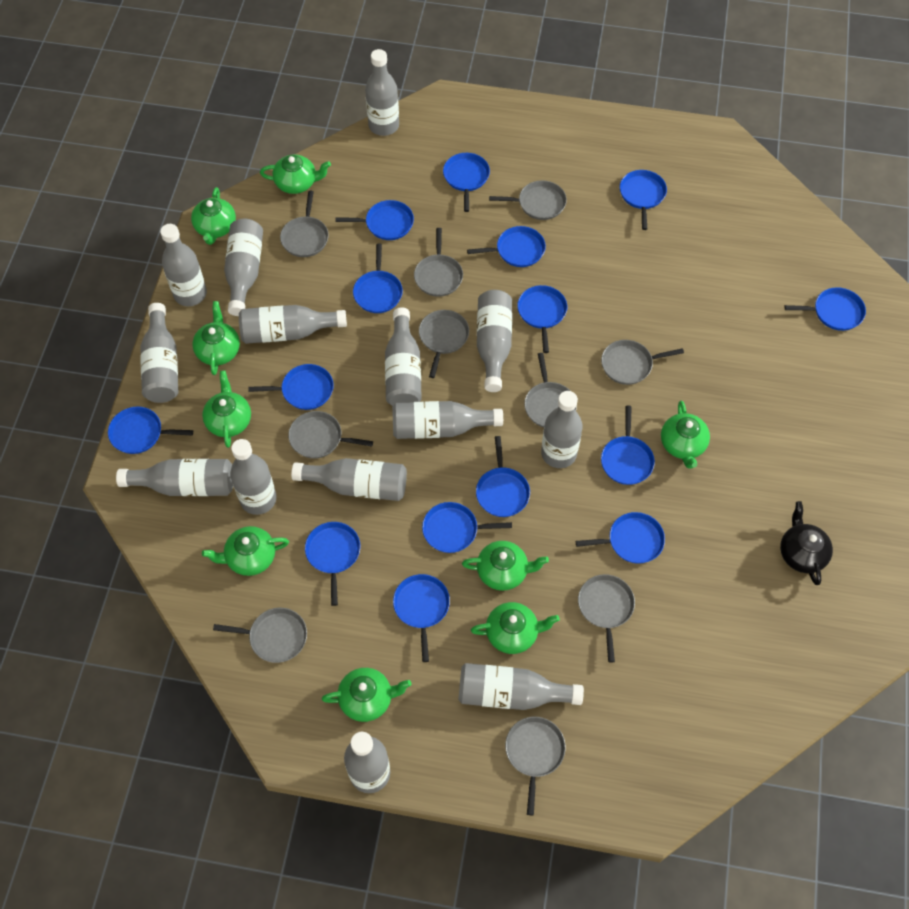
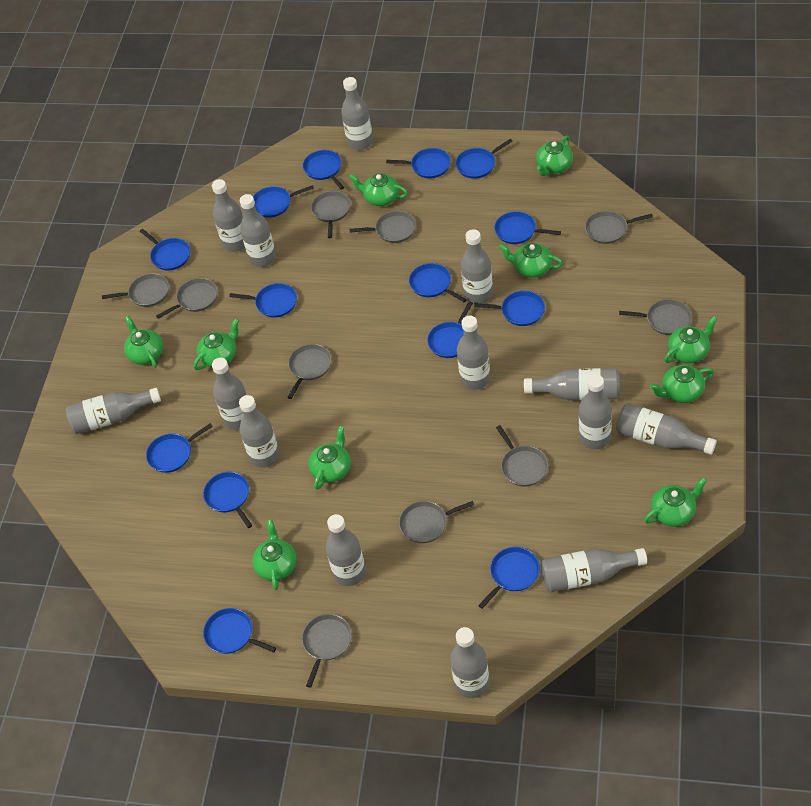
black teapot: 1 -> 0
blue pan: 15 -> 14
green teapot: 9 -> 10

